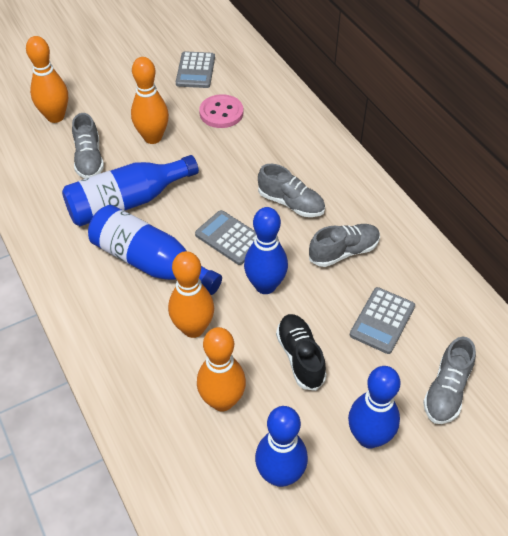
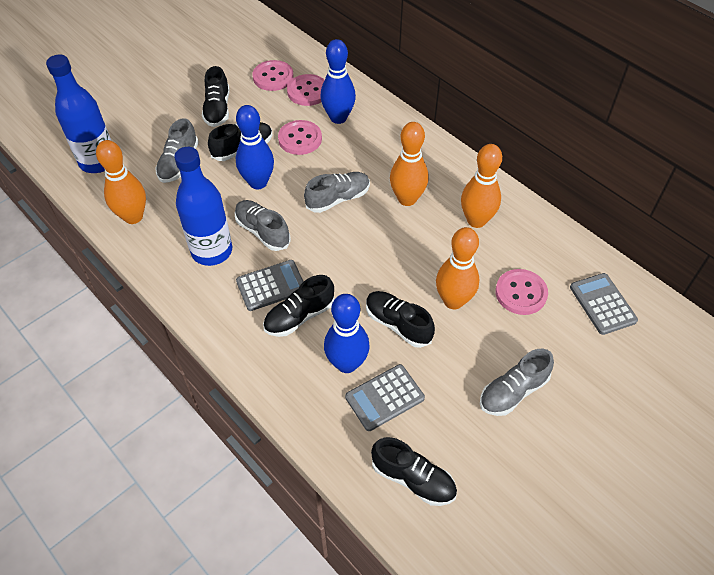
black shoe: 1 -> 5
pink button: 1 -> 4

